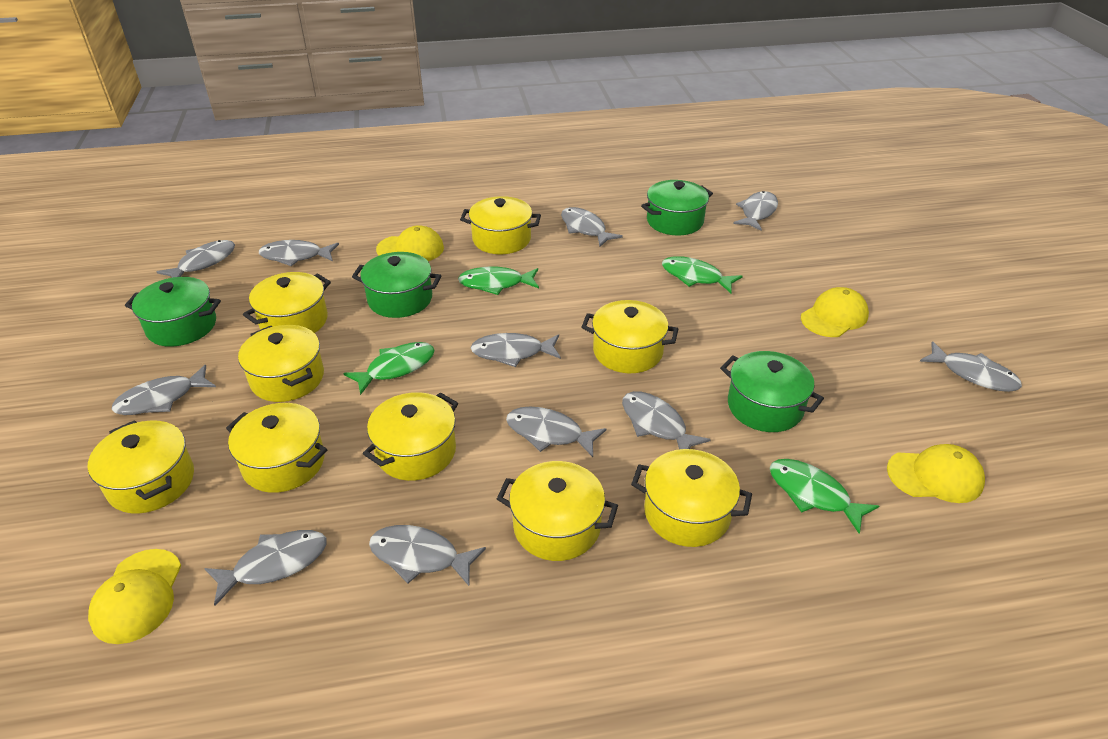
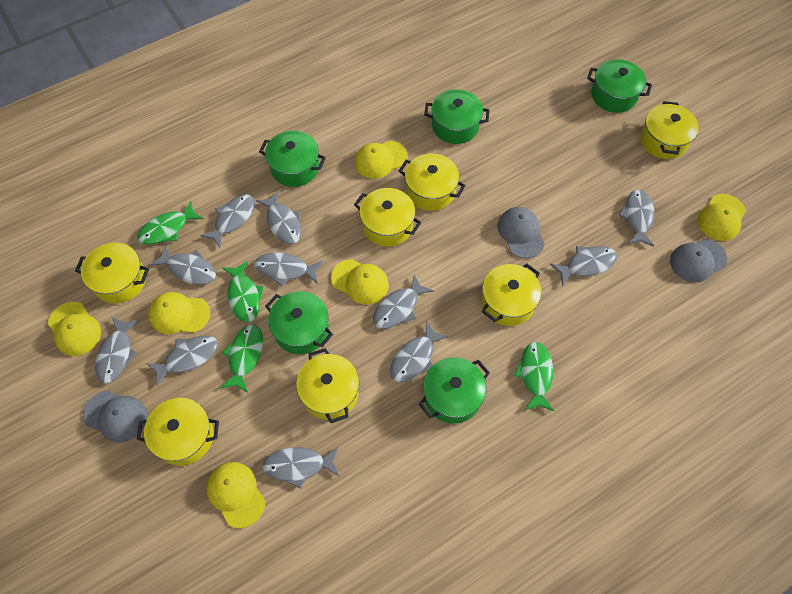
green pot: 4 -> 5
grey cap: 0 -> 3
yellow cap: 4 -> 6
yellow pot: 9 -> 7

